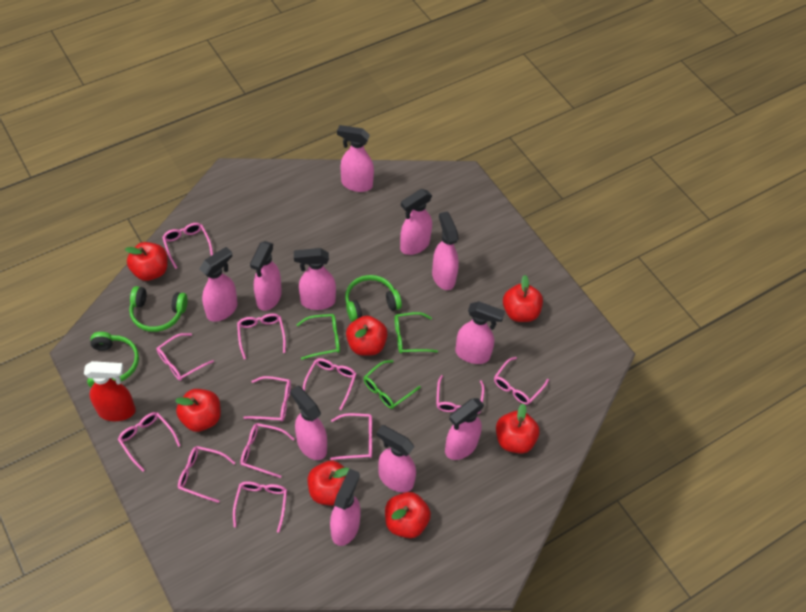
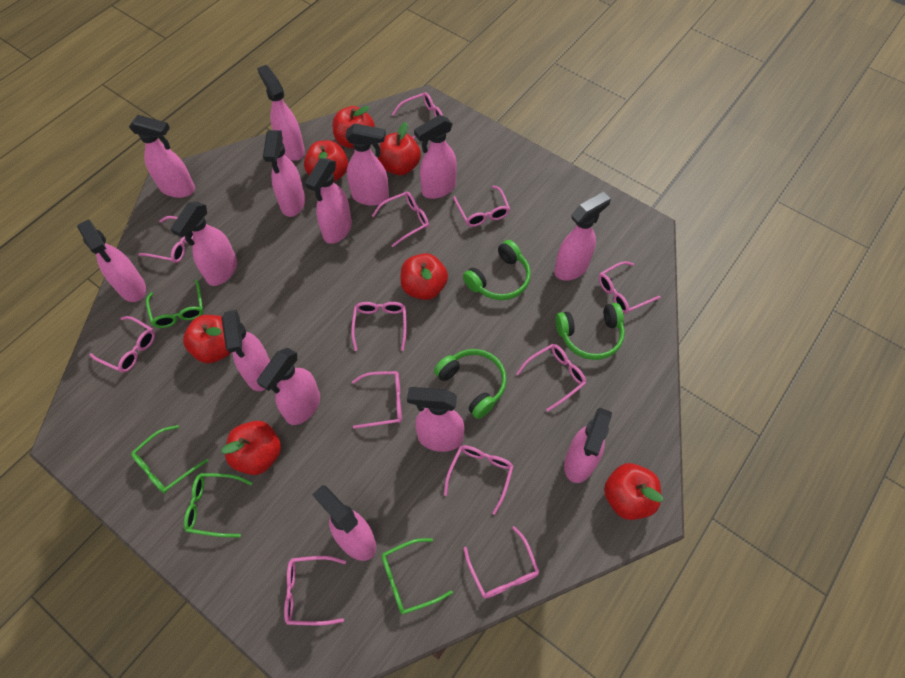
green glasses: 3 -> 4
pink spray bottle: 11 -> 14
red spray bottle: 1 -> 0

